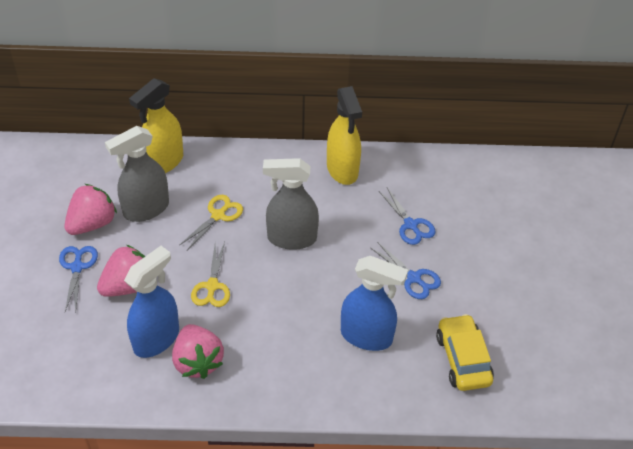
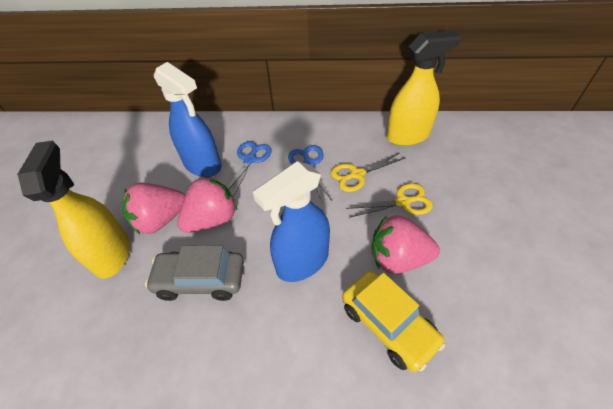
blue scissors: 3 -> 2
grey car: 0 -> 1
grey spray bottle: 2 -> 0

